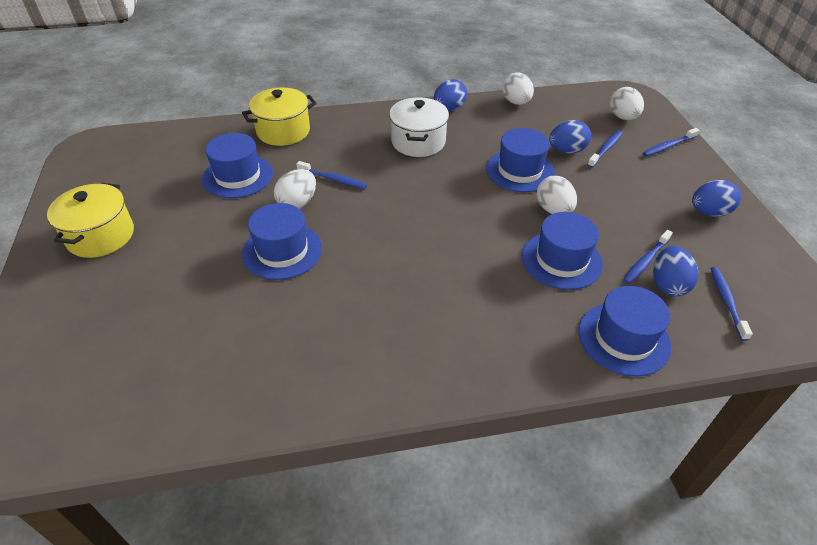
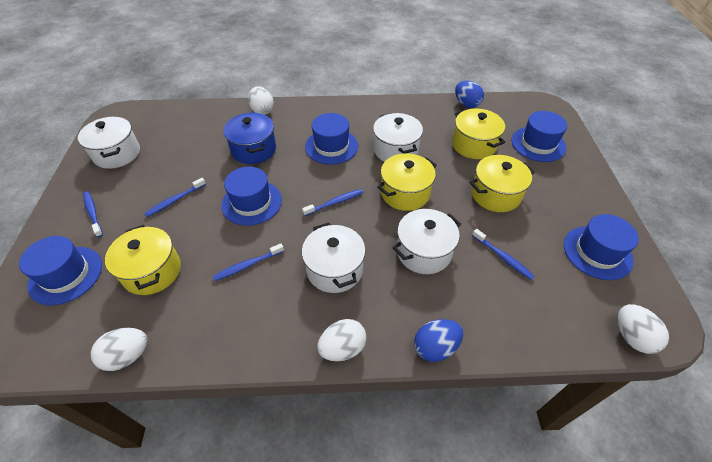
blue egg: 4 -> 2
blue pot: 0 -> 1
white pot: 1 -> 4
yellow pot: 2 -> 4

